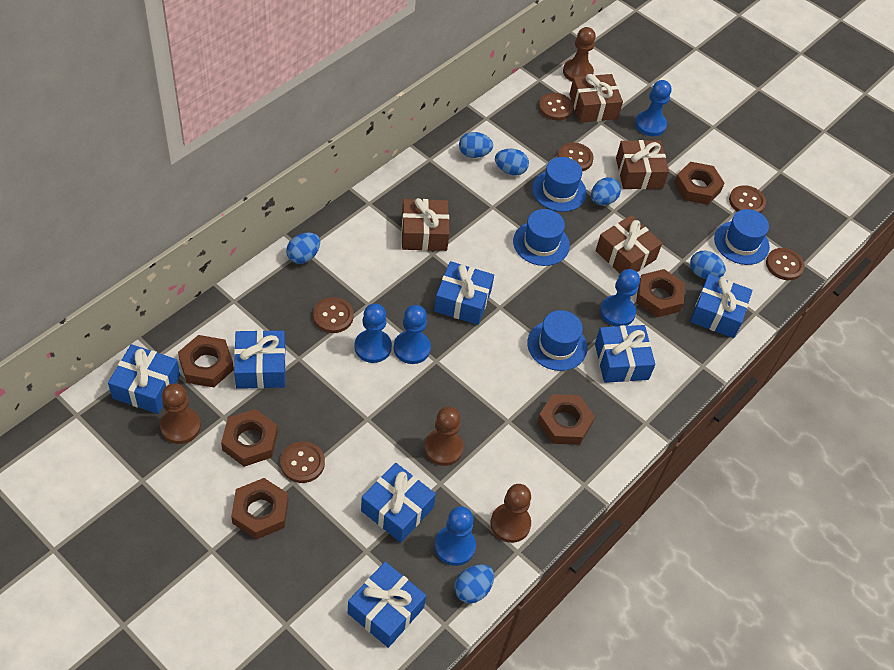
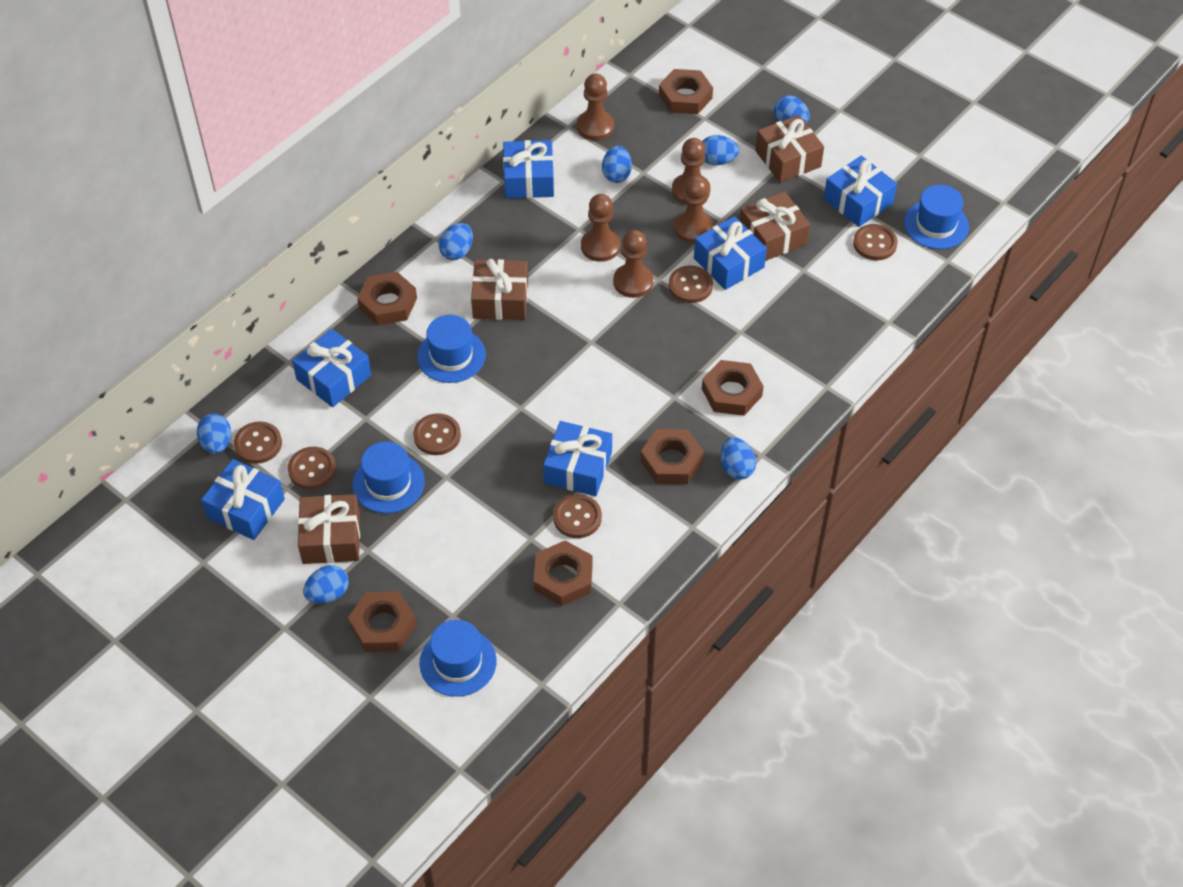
blue egg: 6 -> 7
blue gift: 7 -> 6
blue pawn: 5 -> 0
brown pawn: 4 -> 5

